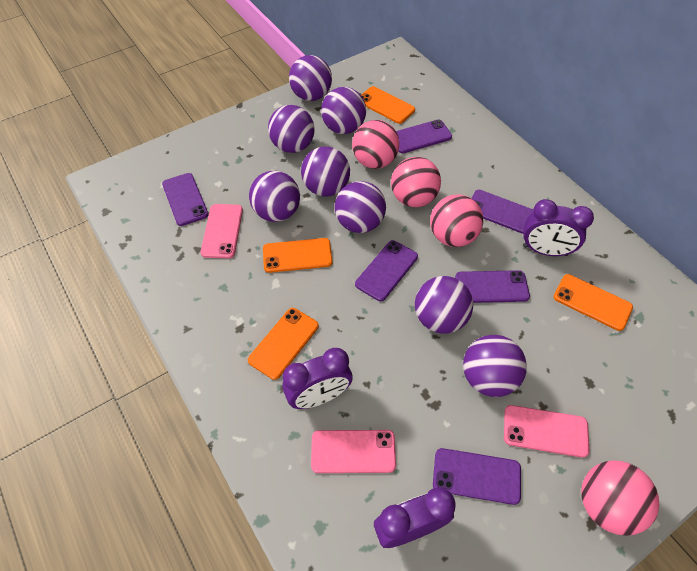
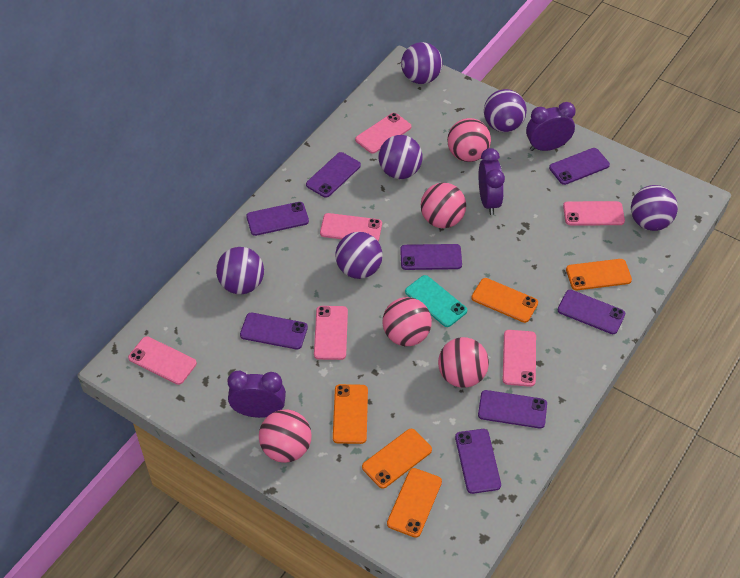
orange phone: 4 -> 5
pink ball: 4 -> 5
pink phone: 3 -> 6
purple ball: 8 -> 6
purple phone: 6 -> 8
turquoise phone: 0 -> 1

